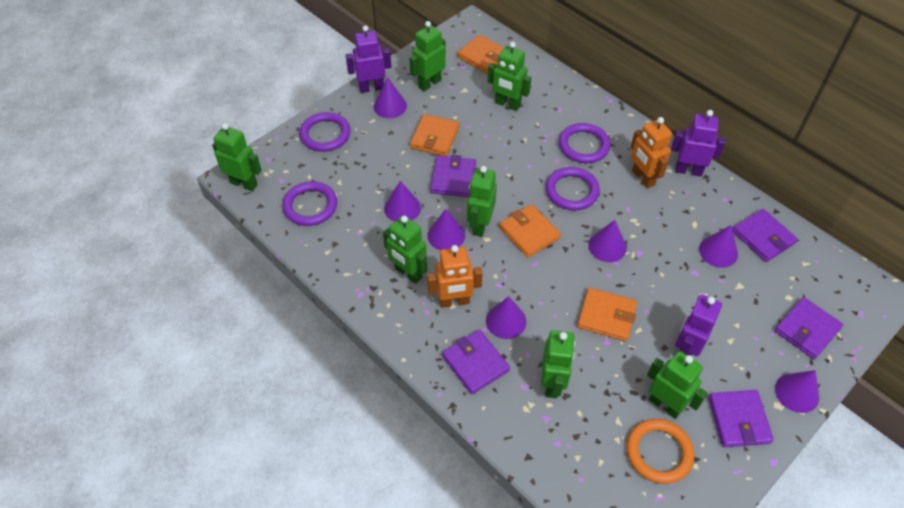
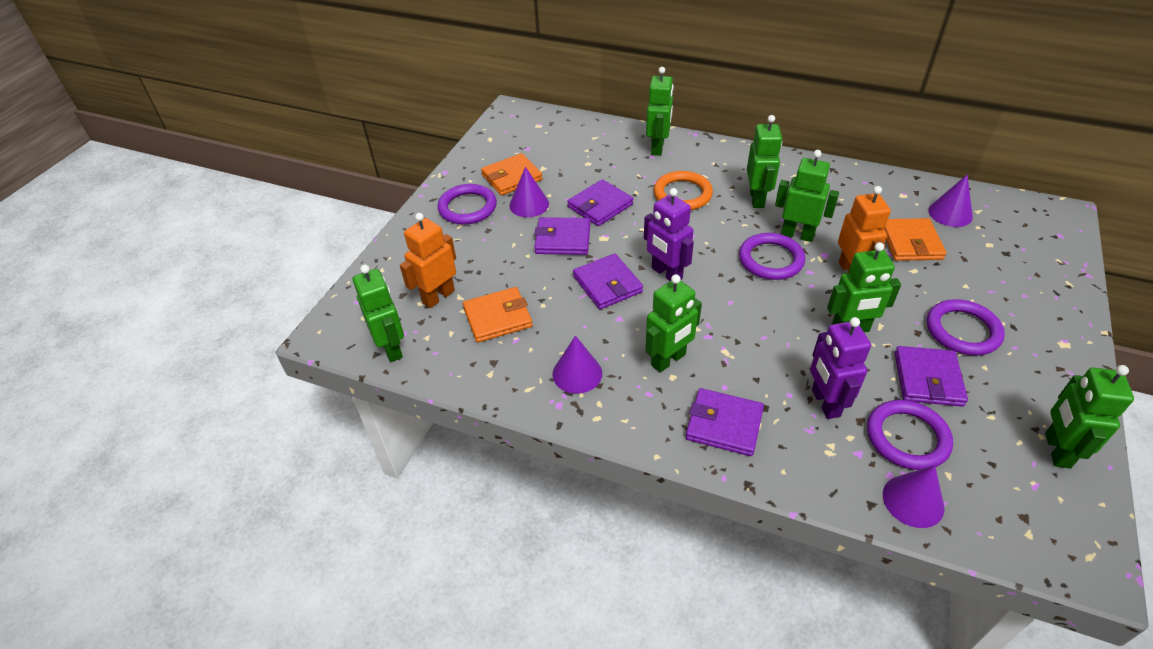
orange wallet: 4 -> 3
purple cone: 7 -> 4
purple robot: 3 -> 2

